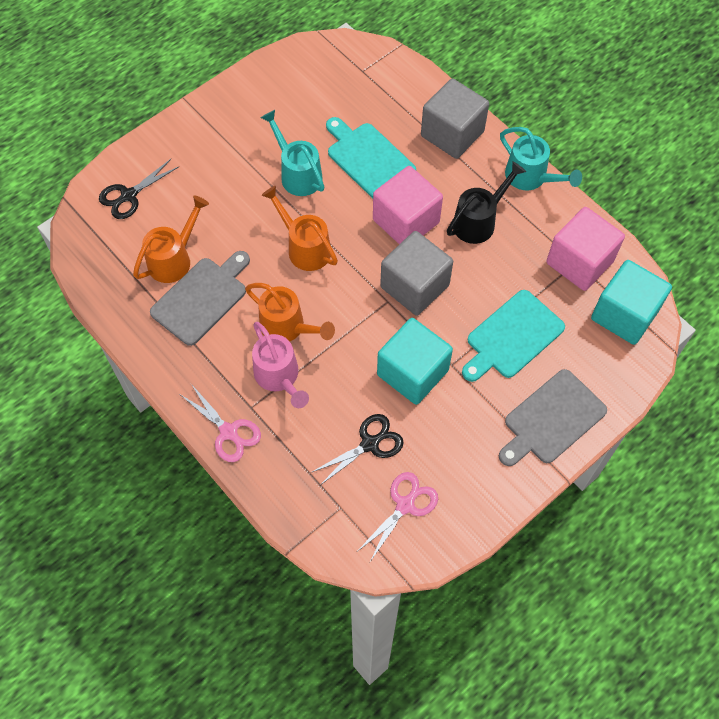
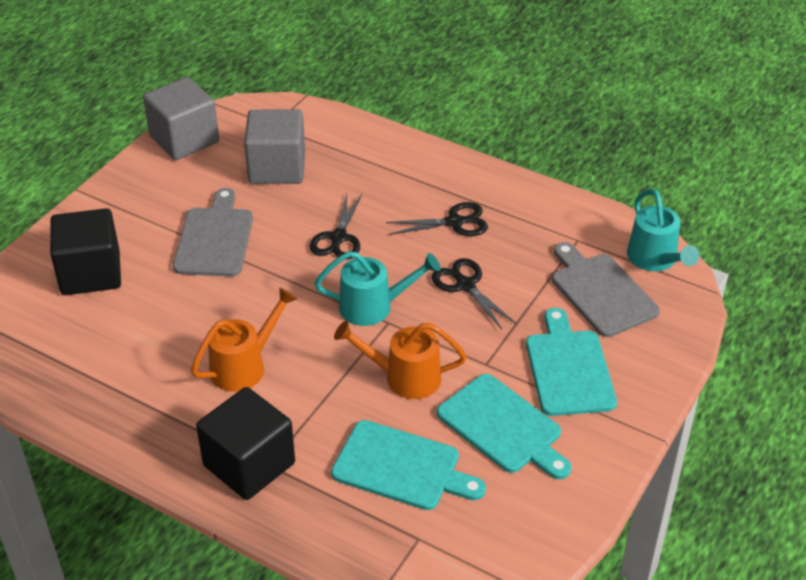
black cube: 0 -> 2
black scissors: 2 -> 3
black watering can: 1 -> 0
orange watering can: 3 -> 2
pink cube: 2 -> 0
pink scissors: 2 -> 0
pink watering can: 1 -> 0
turquoise cube: 2 -> 0
turquoise cutting board: 2 -> 3

